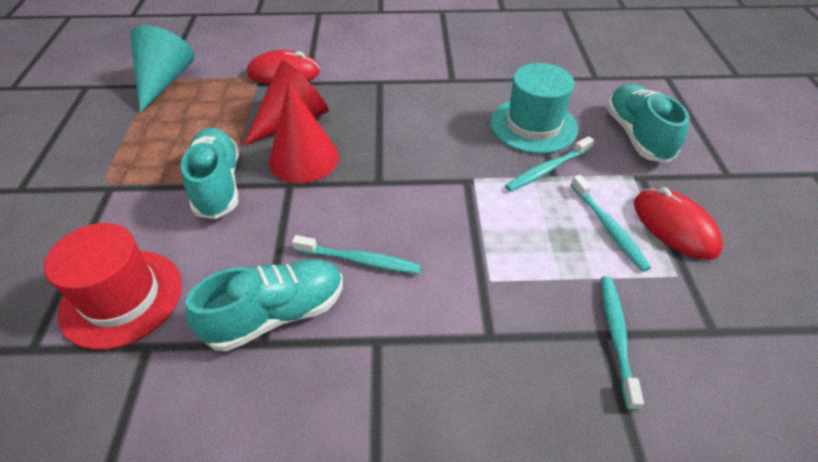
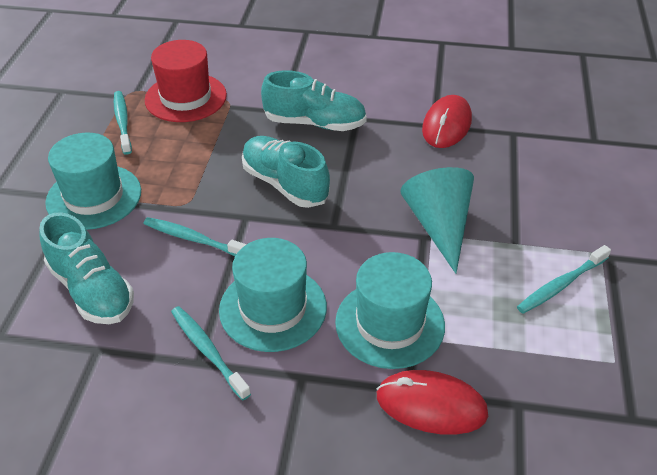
red cone: 2 -> 0
turquoise hat: 1 -> 3

